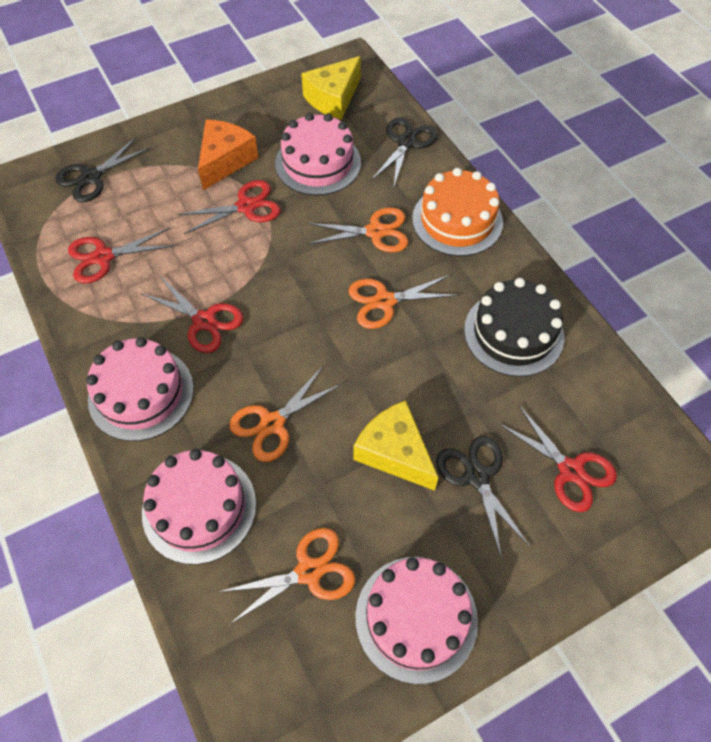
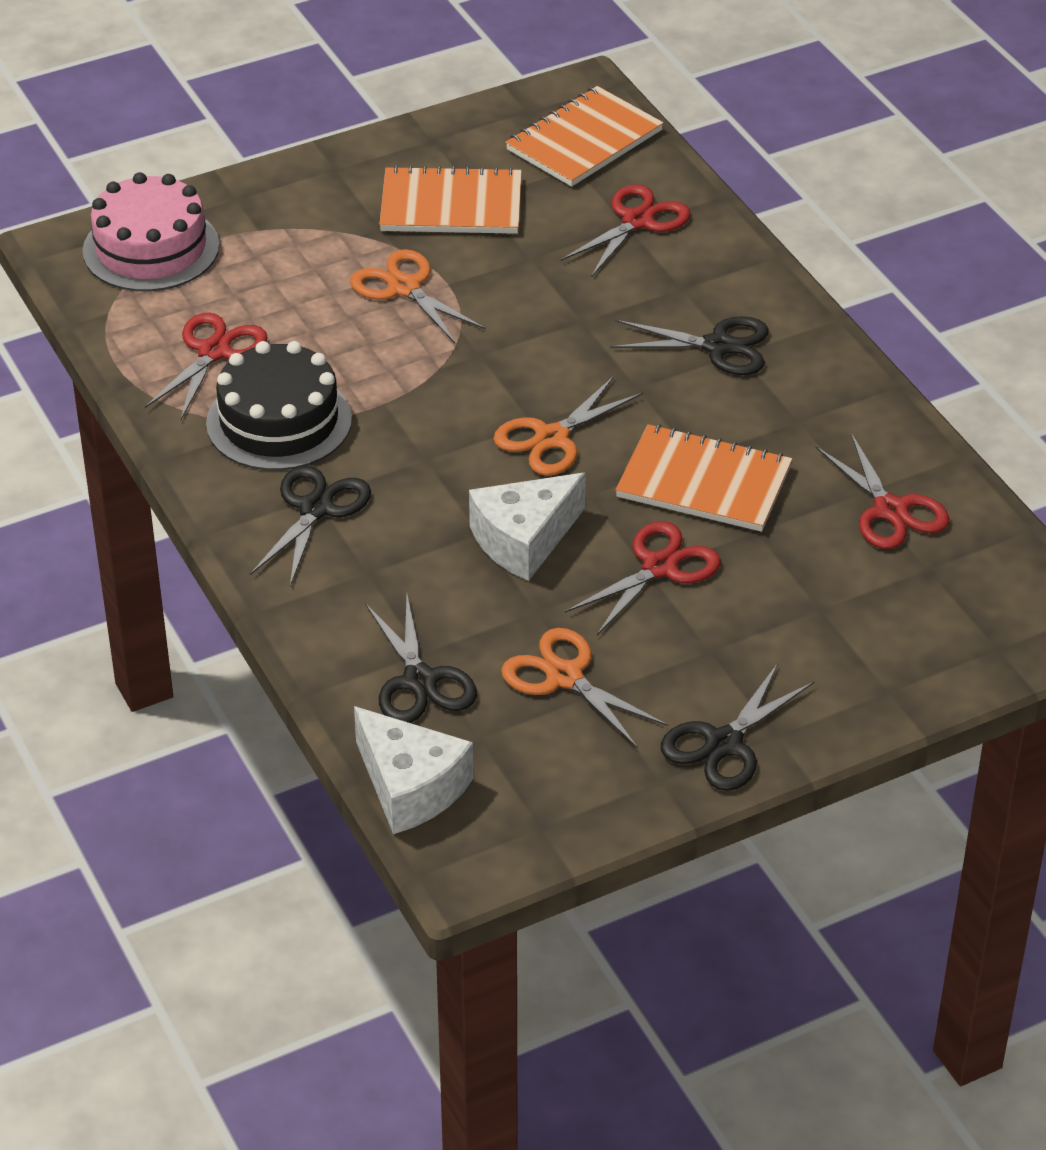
black scissors: 3 -> 4
orange cake: 1 -> 0
orange cheese: 1 -> 0
orange notebook: 0 -> 3
orange scissors: 4 -> 3
pink cake: 4 -> 1
white cheese: 0 -> 2
yellow cheese: 2 -> 0

